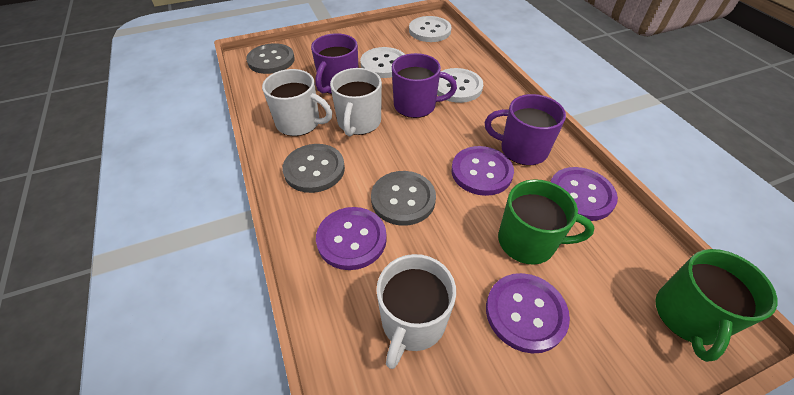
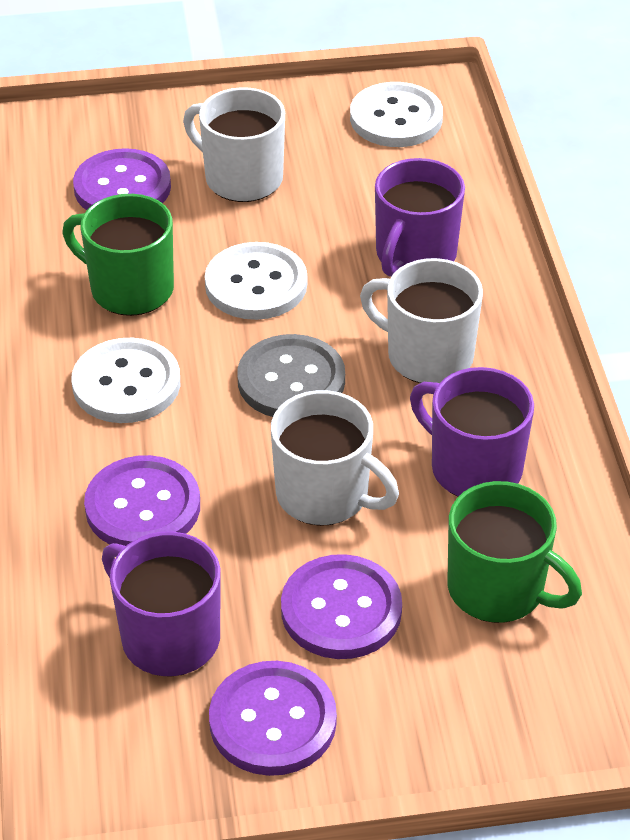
grey button: 3 -> 1

